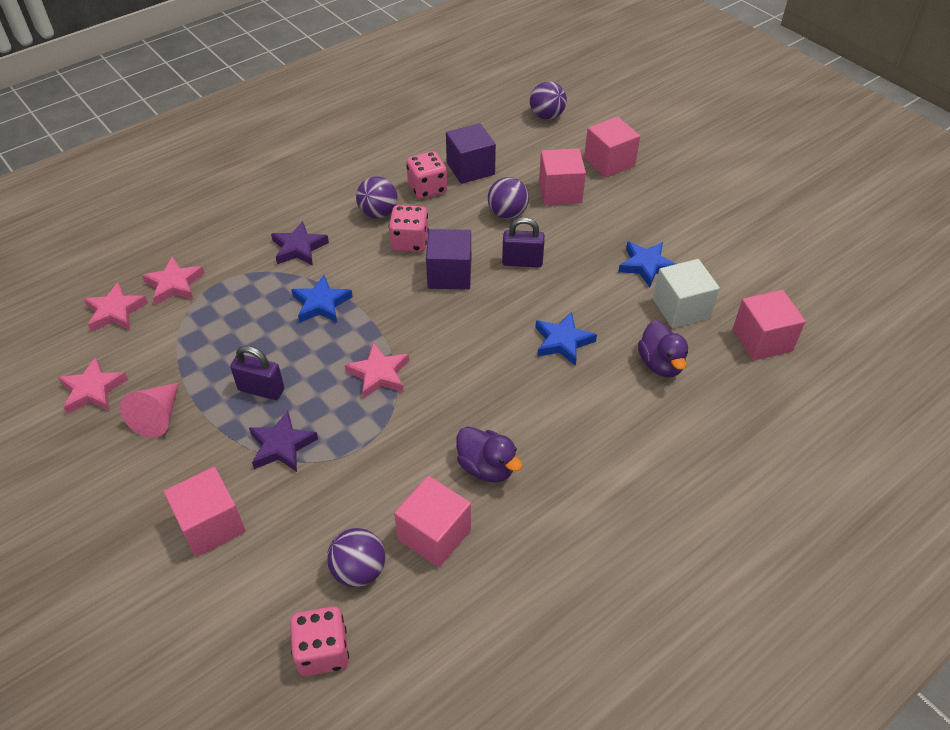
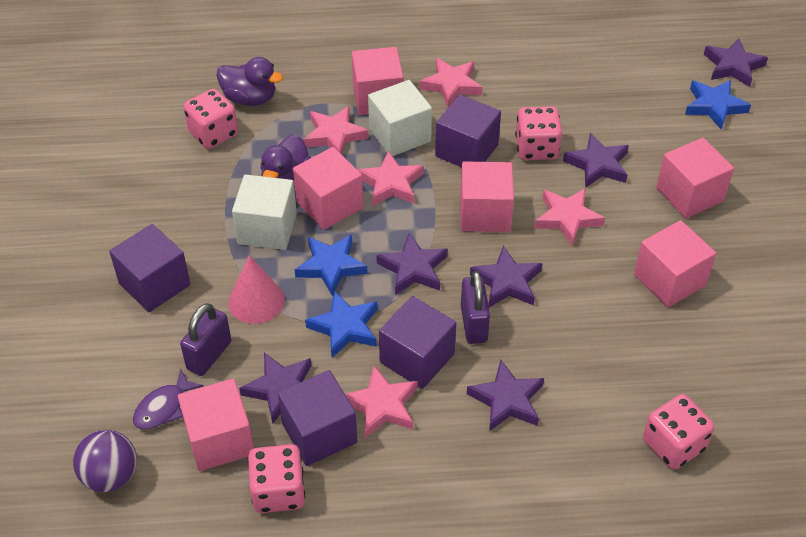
pink cube: 5 -> 6
pink dice: 3 -> 4
pink star: 4 -> 5
purple ball: 4 -> 1
purple cube: 2 -> 4
purple fish: 0 -> 1
purple star: 2 -> 6
white cube: 1 -> 2

